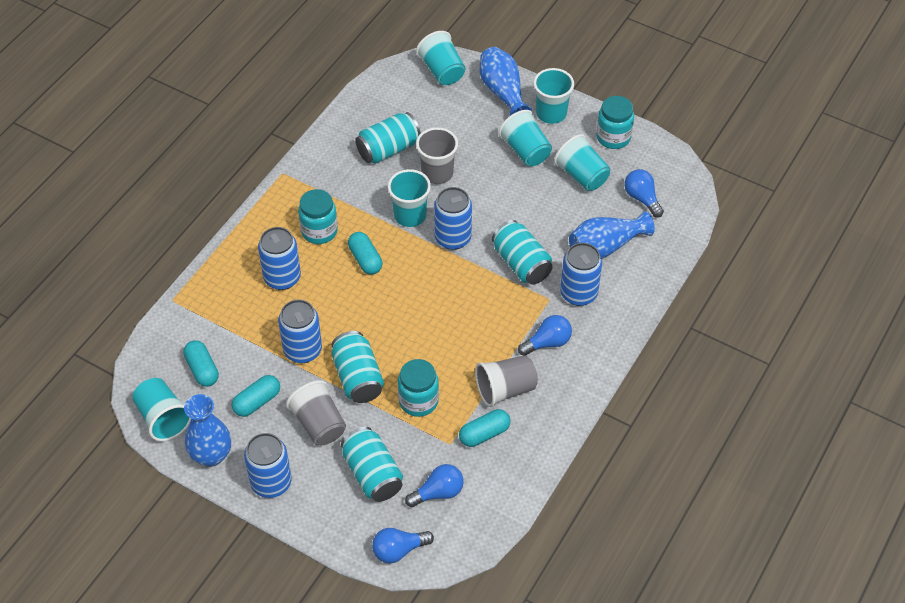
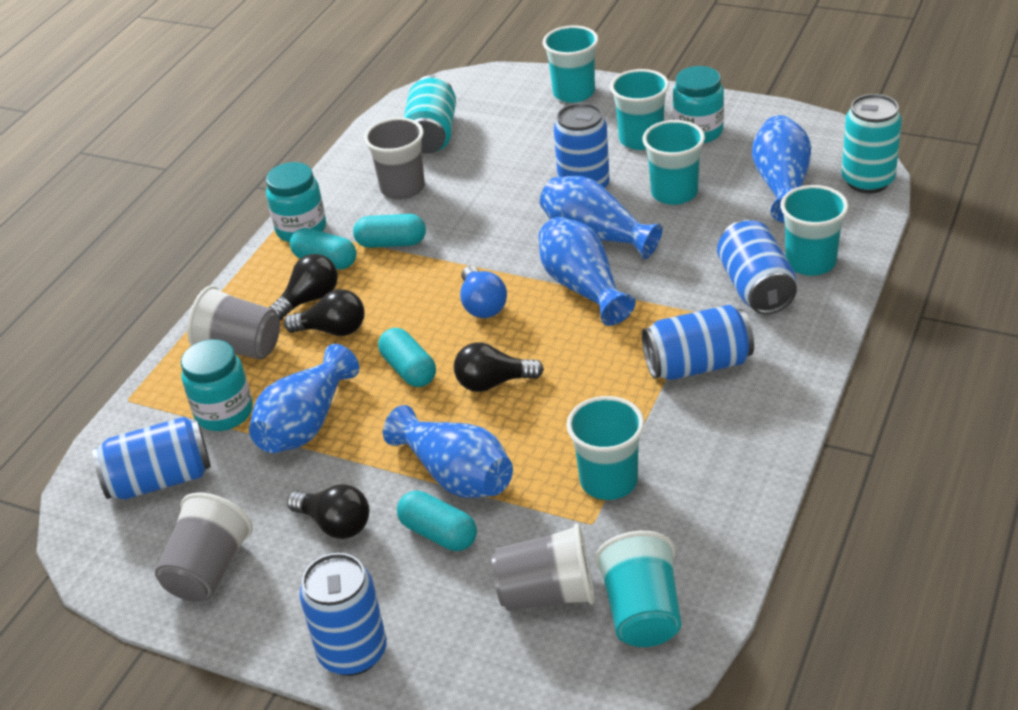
black light bulb: 0 -> 4
blue light bulb: 4 -> 1
blue vase: 3 -> 5
grey cup: 3 -> 4
turquoise can: 4 -> 2

